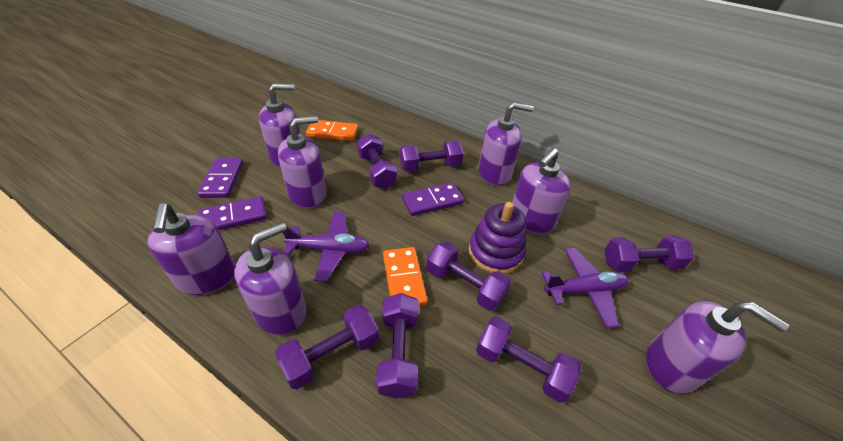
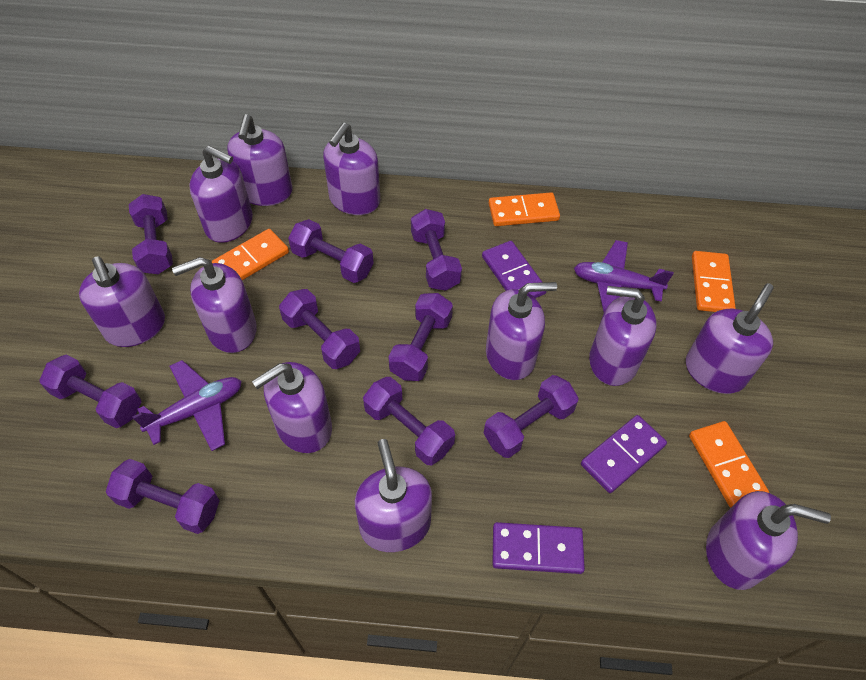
orange domino: 2 -> 4
purple dumbbell: 7 -> 9
purple soap dispenser: 7 -> 11
purple stacking toy: 1 -> 0

